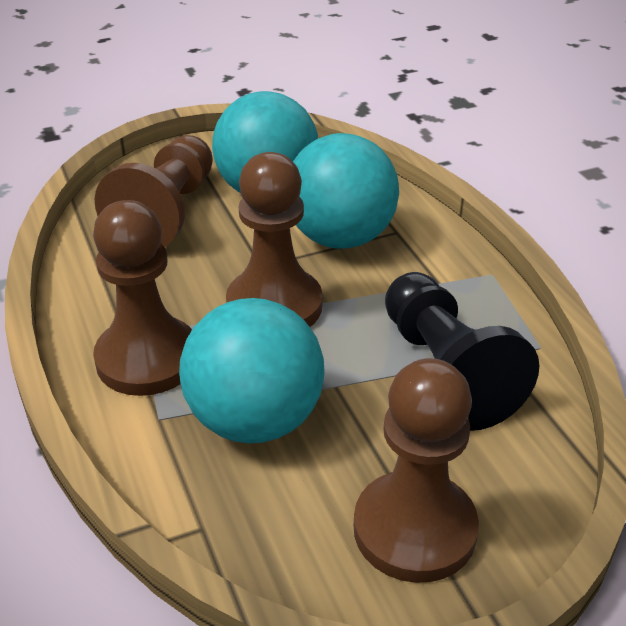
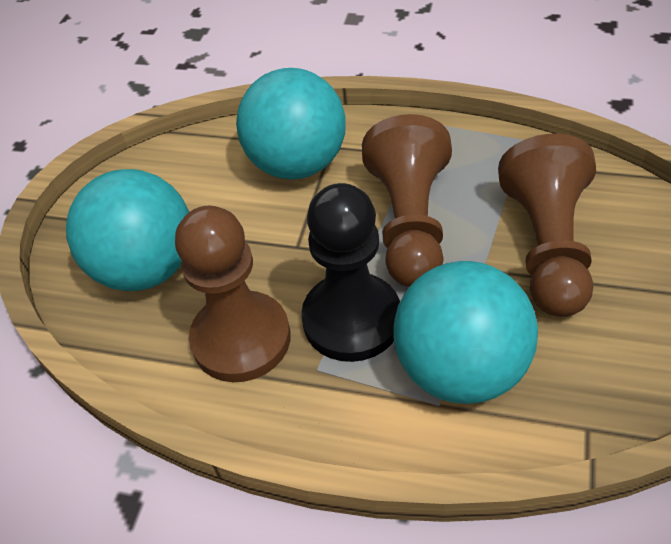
brown pawn: 4 -> 3

